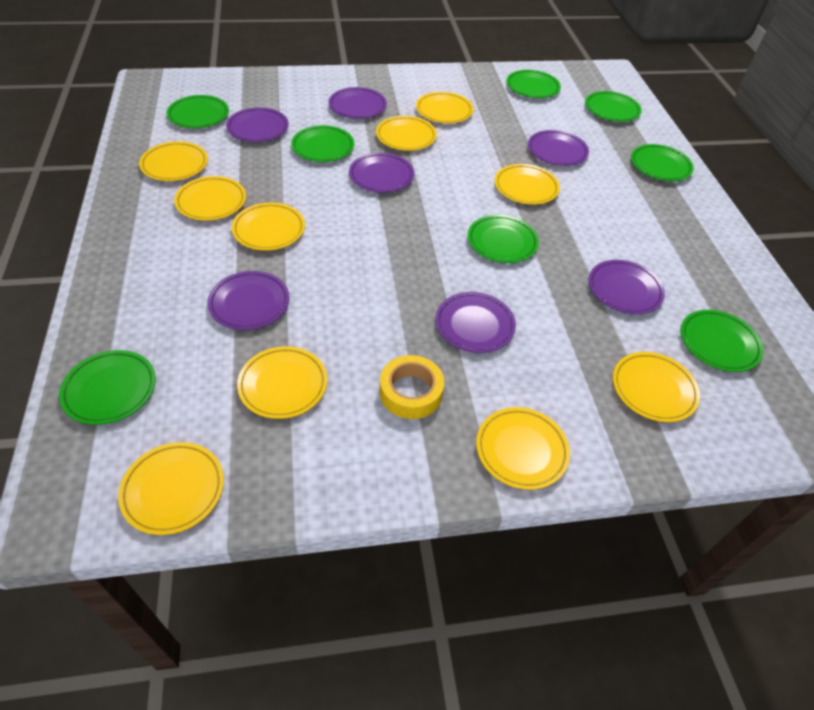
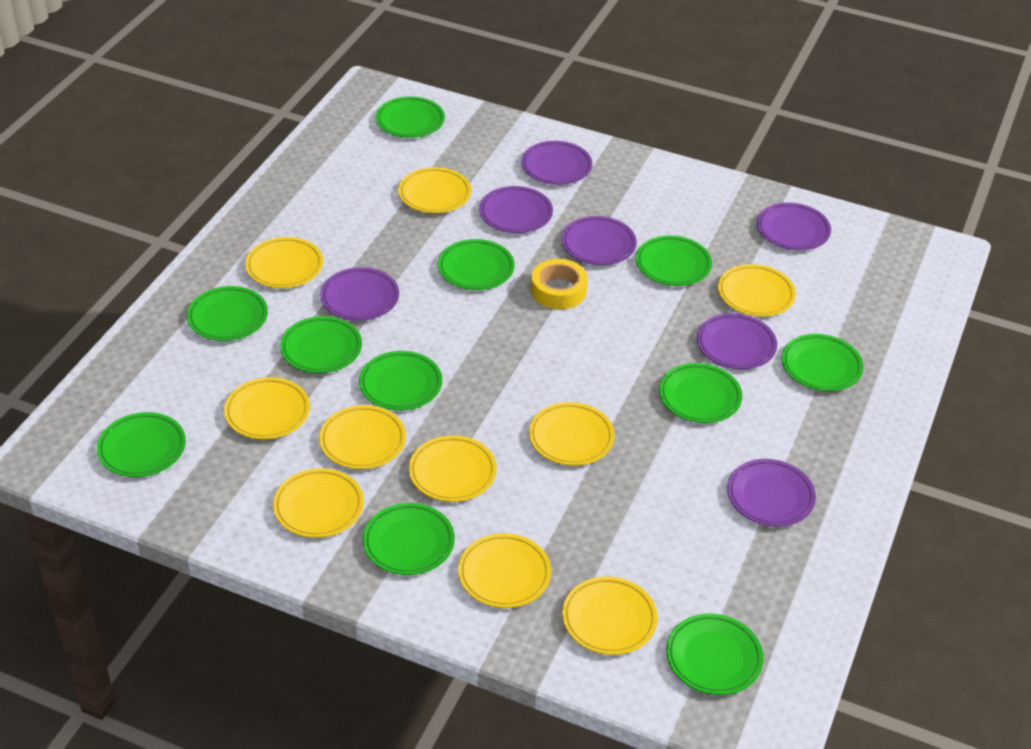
green plate: 8 -> 11

